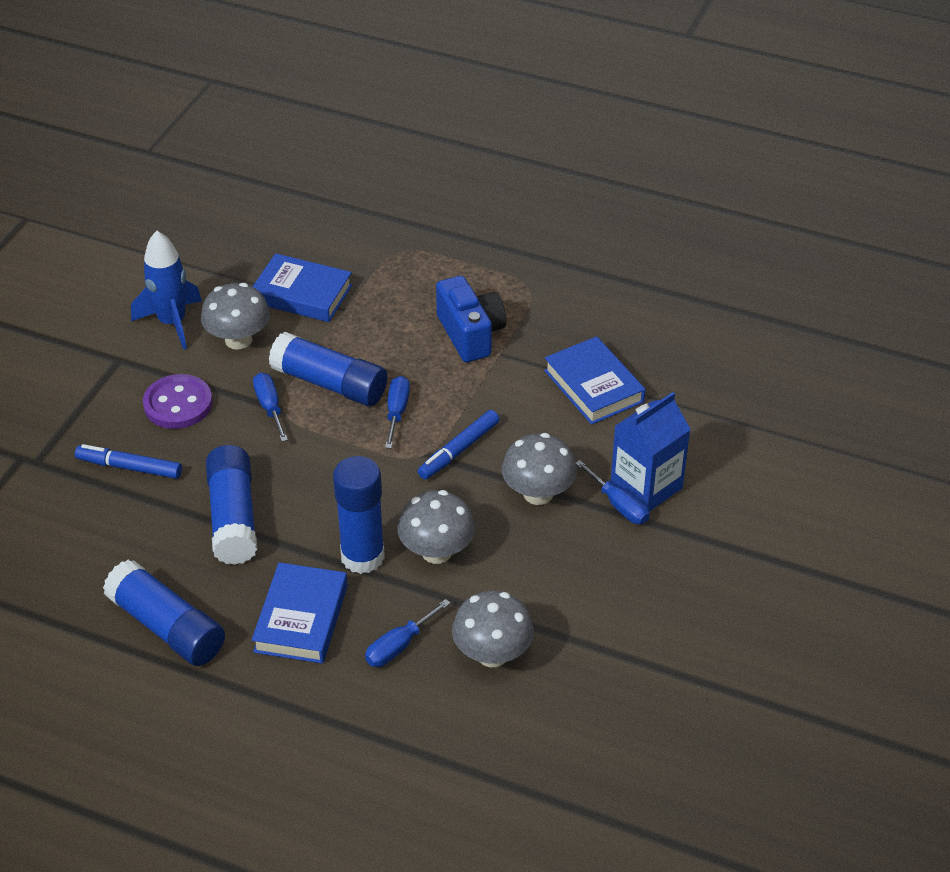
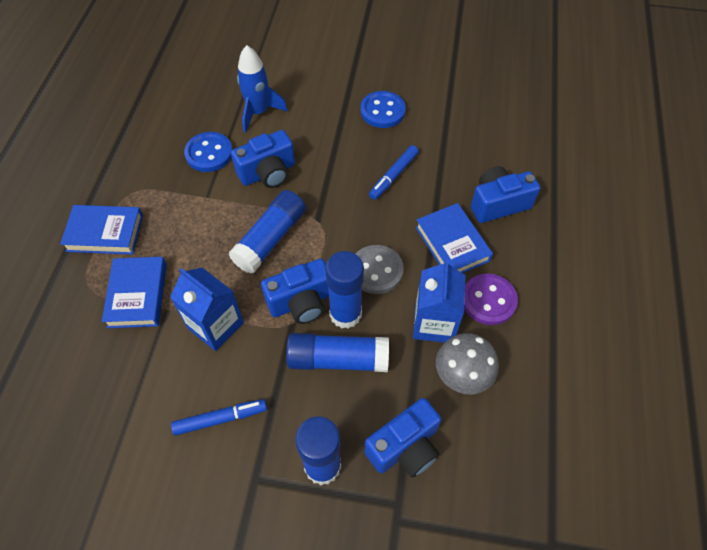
blue button: 0 -> 2
blue camera: 1 -> 4
blue carton: 1 -> 2
blue screwdriver: 4 -> 0
grey button: 0 -> 1
grey mushroom: 4 -> 1

